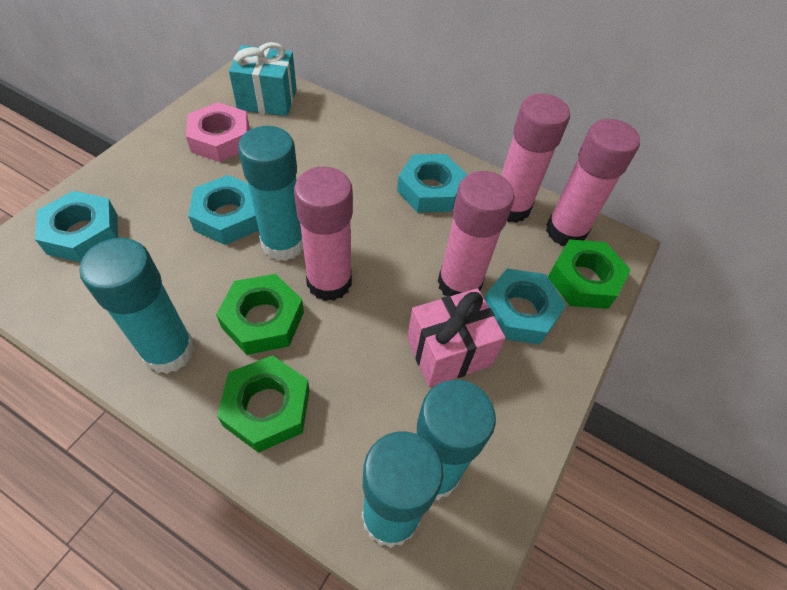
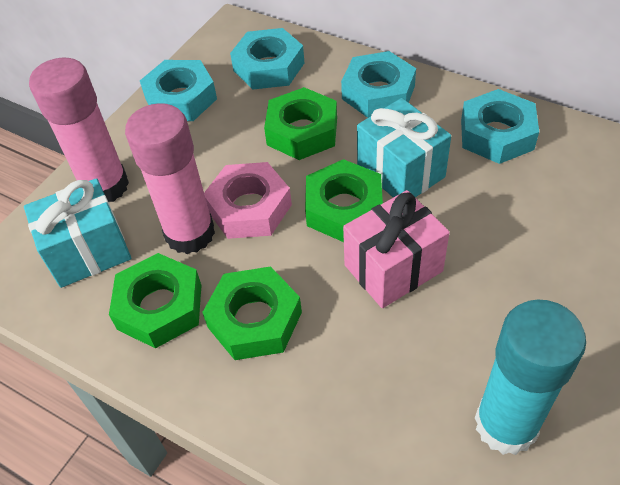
green nut: 3 -> 4
pink glue stick: 4 -> 2
turquoise gift: 1 -> 2
turquoise glue stick: 4 -> 1

